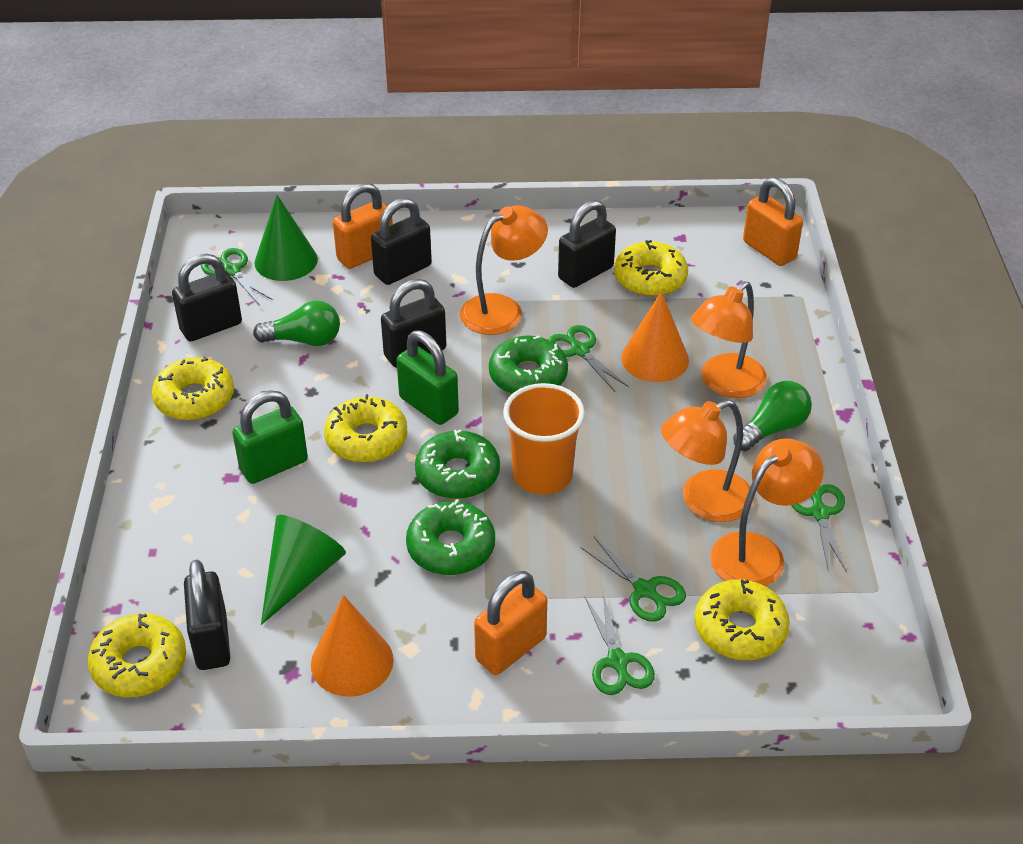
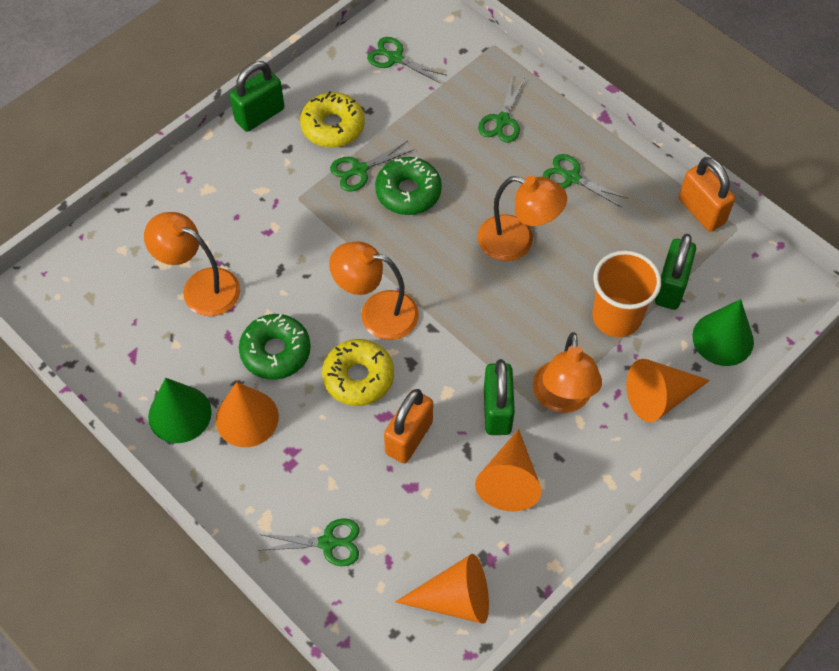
black padlock: 5 -> 0
green donut: 3 -> 2
green light bulb: 2 -> 0
green padlock: 2 -> 3
orange cone: 2 -> 4
orange padlock: 3 -> 2
yellow donut: 5 -> 2

